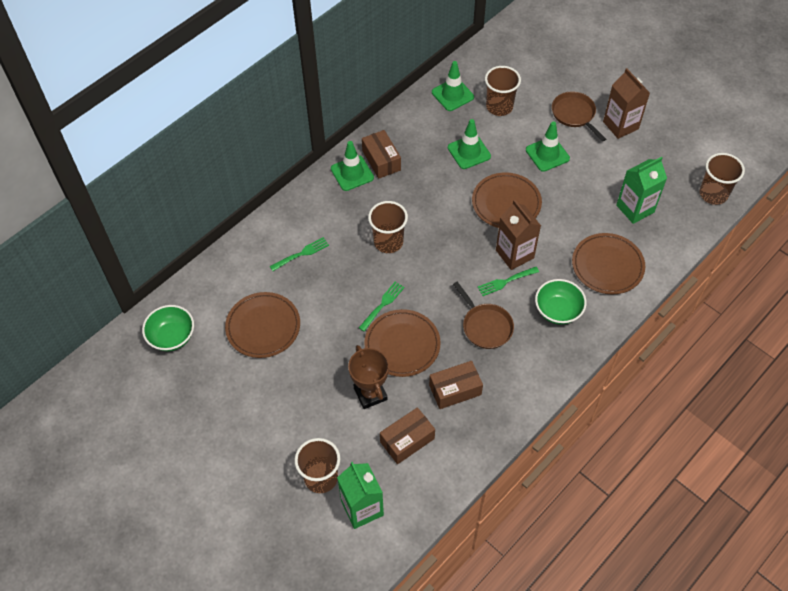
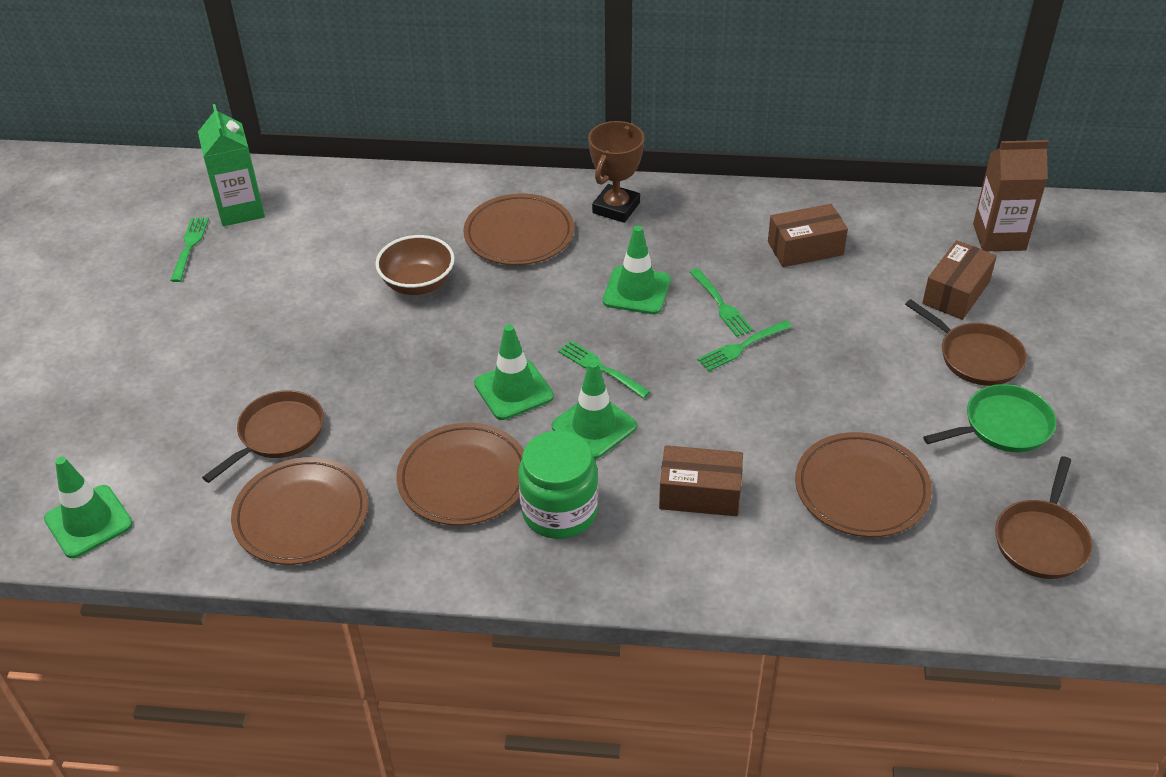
brown bowl: 0 -> 1
brown carton: 2 -> 1
brown cup: 4 -> 0
brown pan: 2 -> 3
green bowl: 2 -> 0
green carton: 2 -> 1
green fork: 3 -> 4
green jar: 0 -> 1
green pan: 0 -> 1

